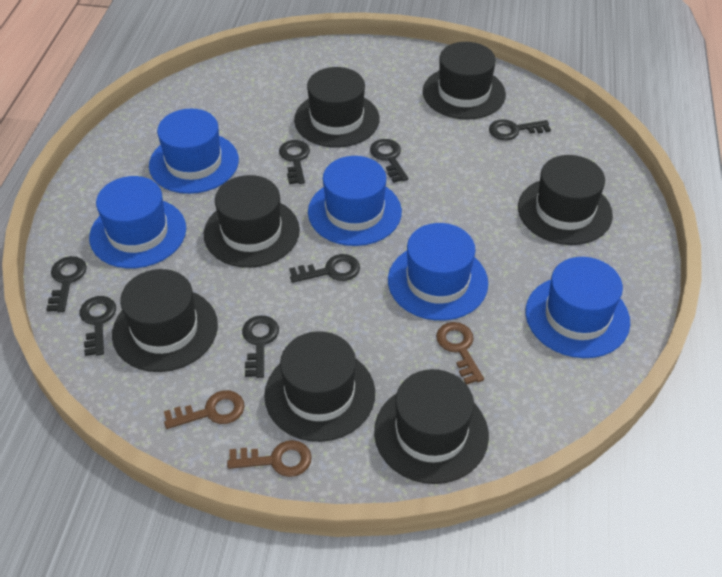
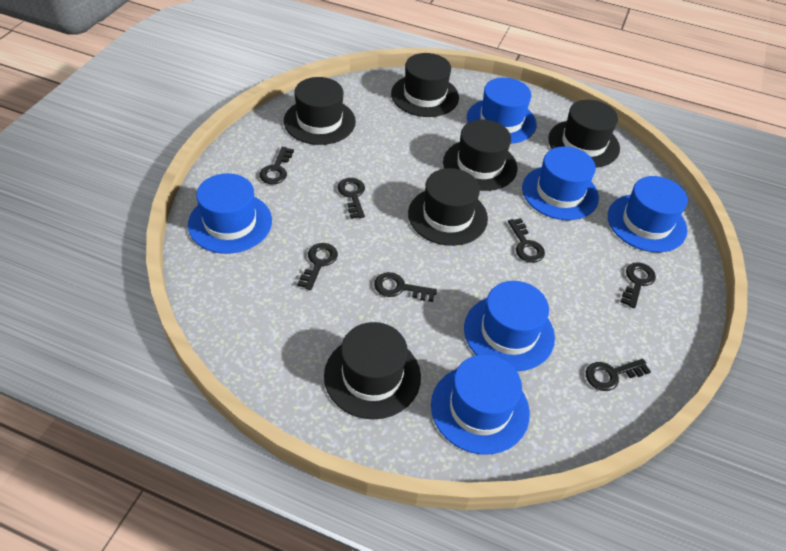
black hat: 7 -> 6
blue hat: 5 -> 6
brown key: 3 -> 0

